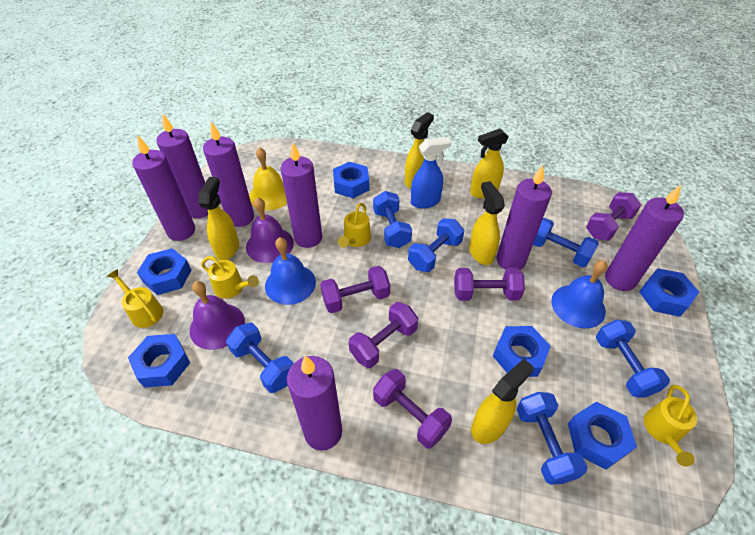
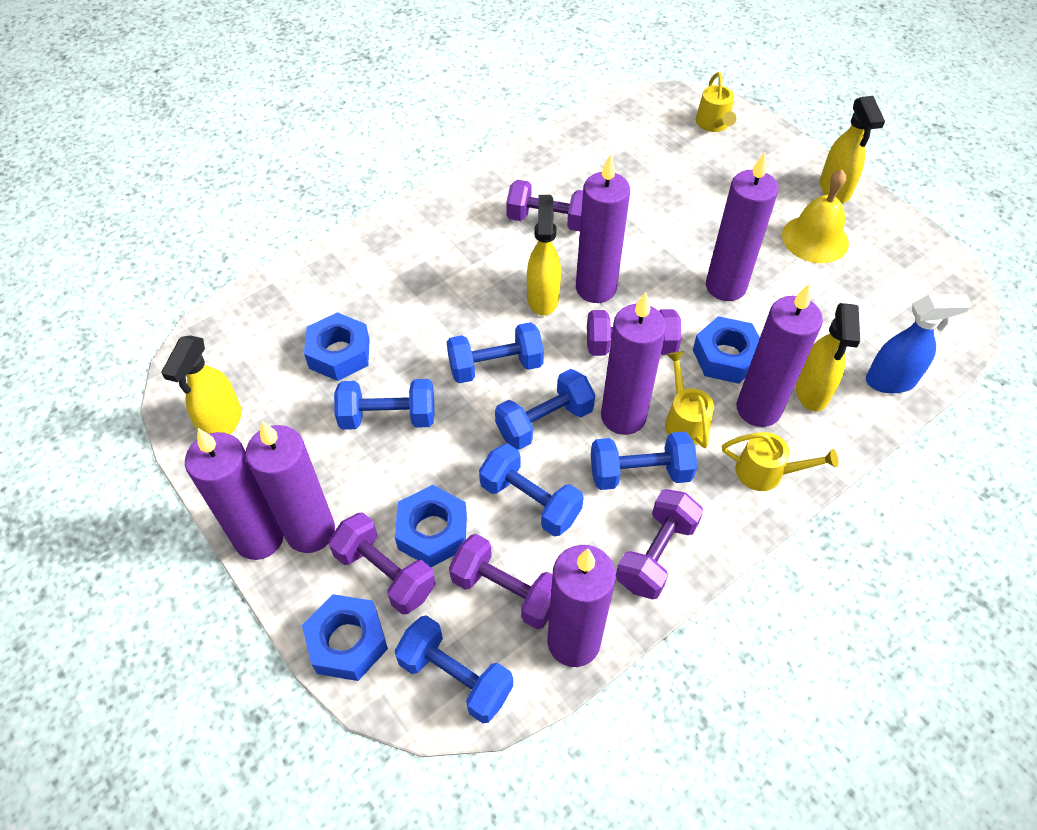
blue bell: 2 -> 0
blue nut: 6 -> 4
purple bell: 2 -> 0
yellow spray bottle: 5 -> 4
yellow watering can: 4 -> 3

